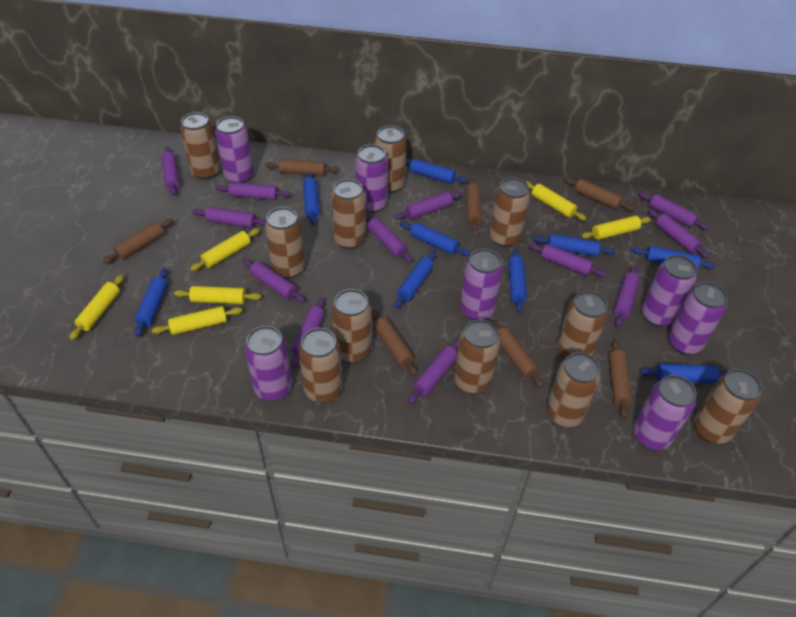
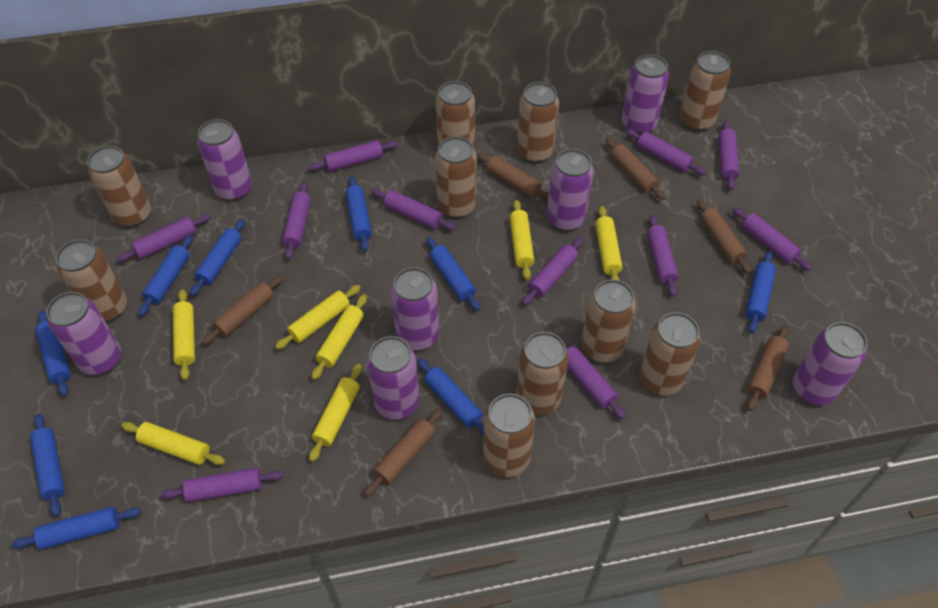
brown can: 11 -> 10
brown rolling pin: 7 -> 6
purple rolling pin: 12 -> 11
yellow rolling pin: 6 -> 7

